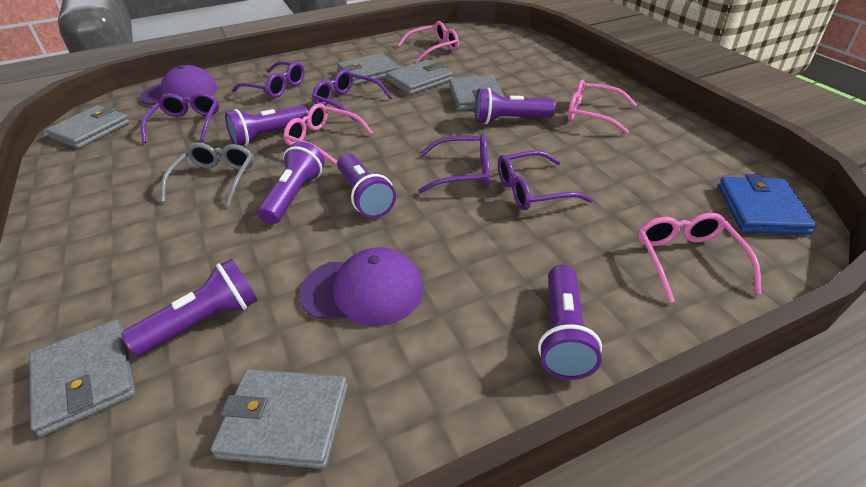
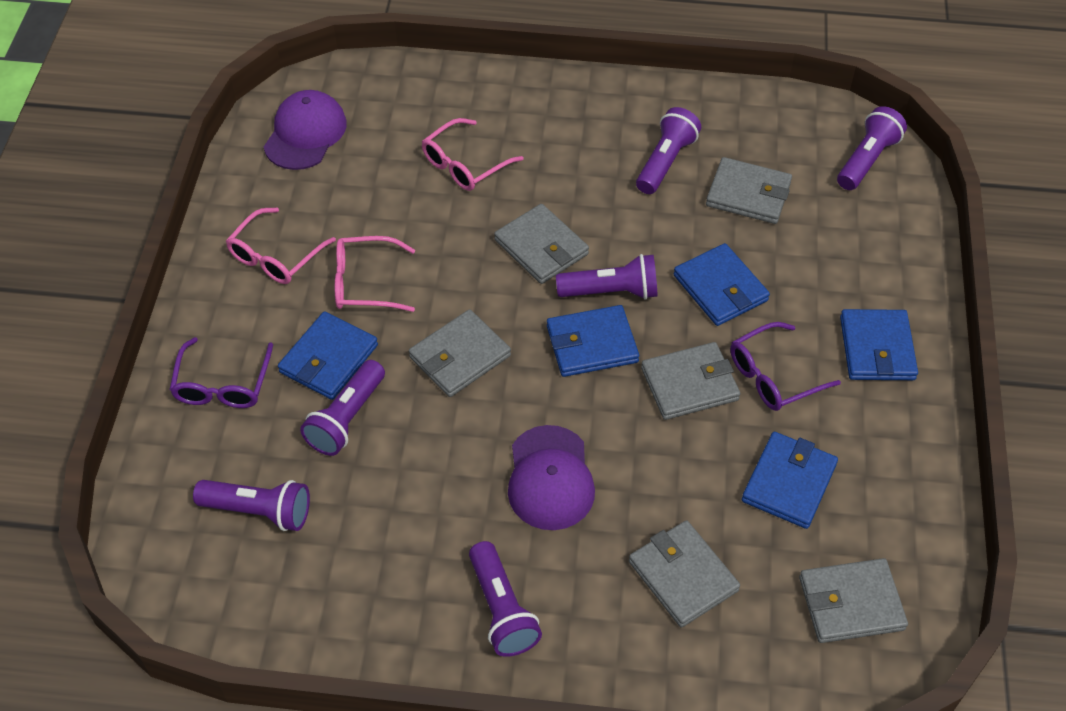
blue wallet: 1 -> 5
grey glasses: 1 -> 0
pink glasses: 4 -> 3
purple glasses: 5 -> 2

